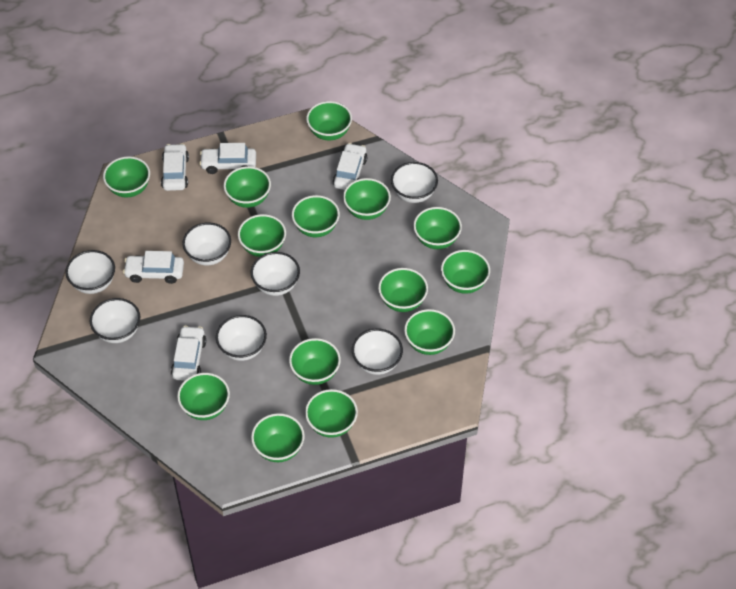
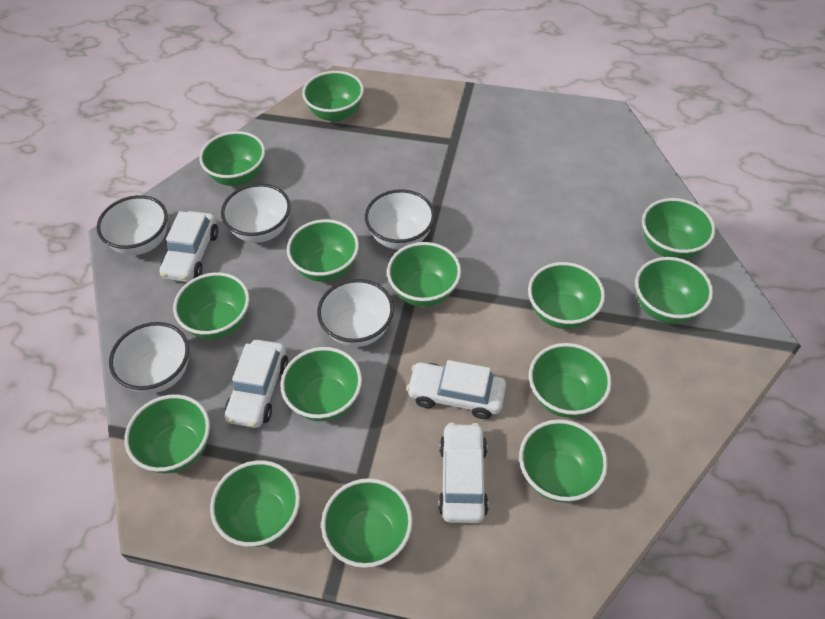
white bowl: 7 -> 5
white car: 5 -> 4

